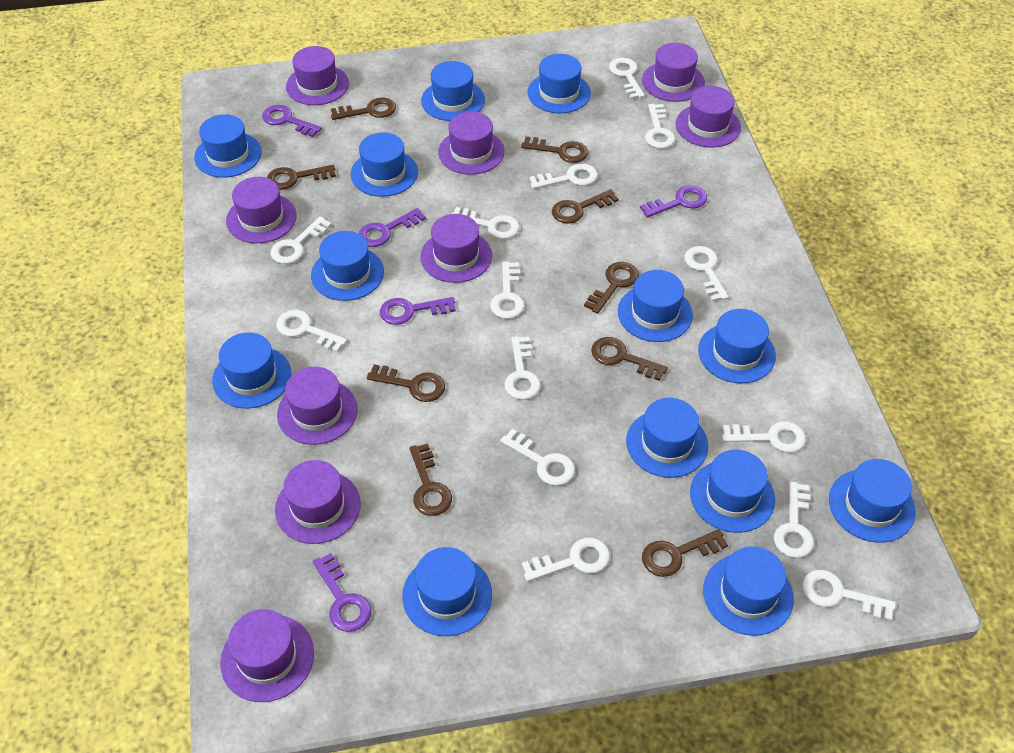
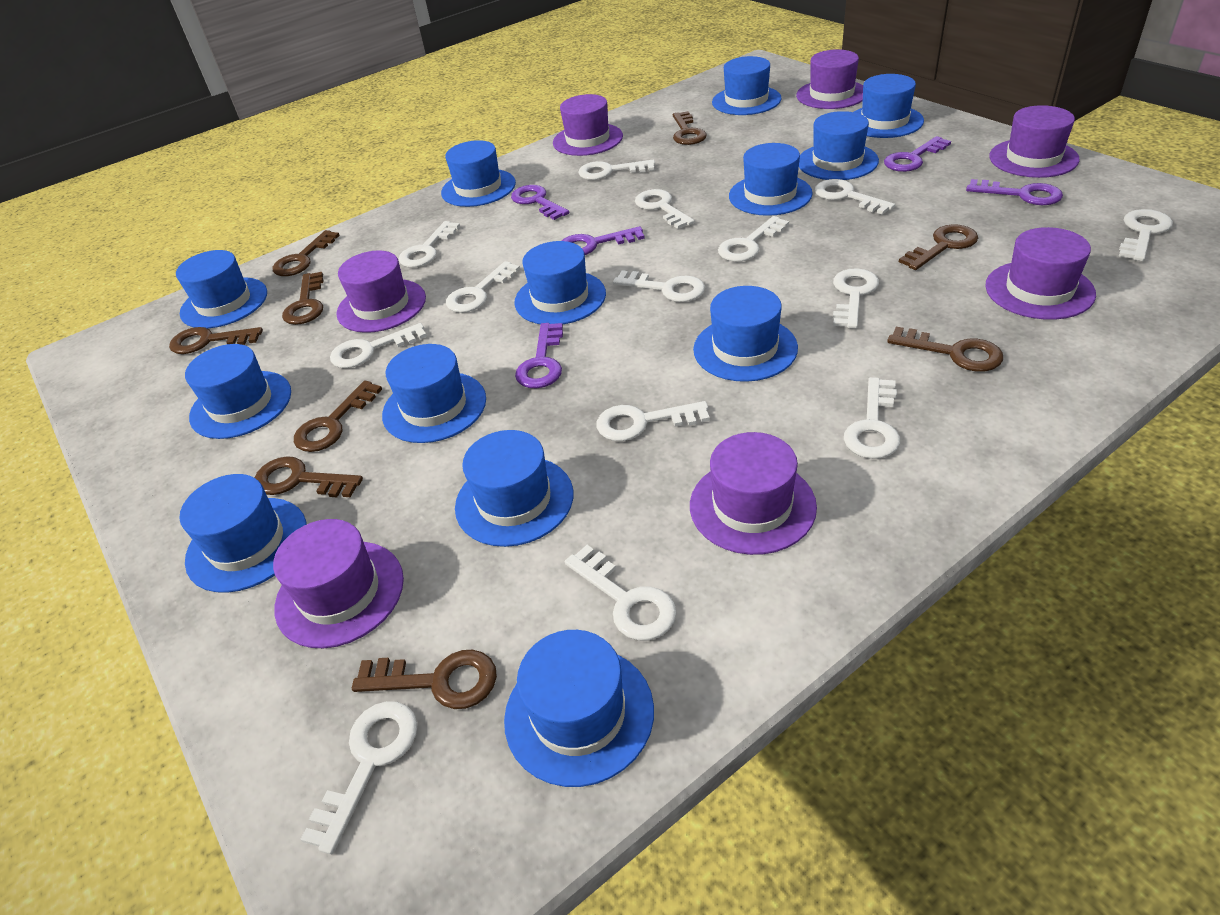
purple hat: 9 -> 7

